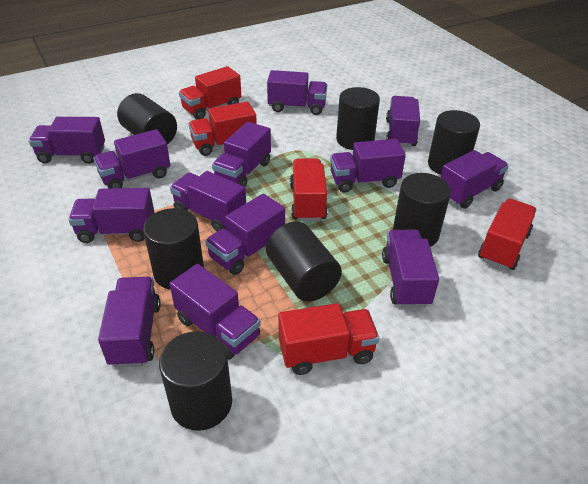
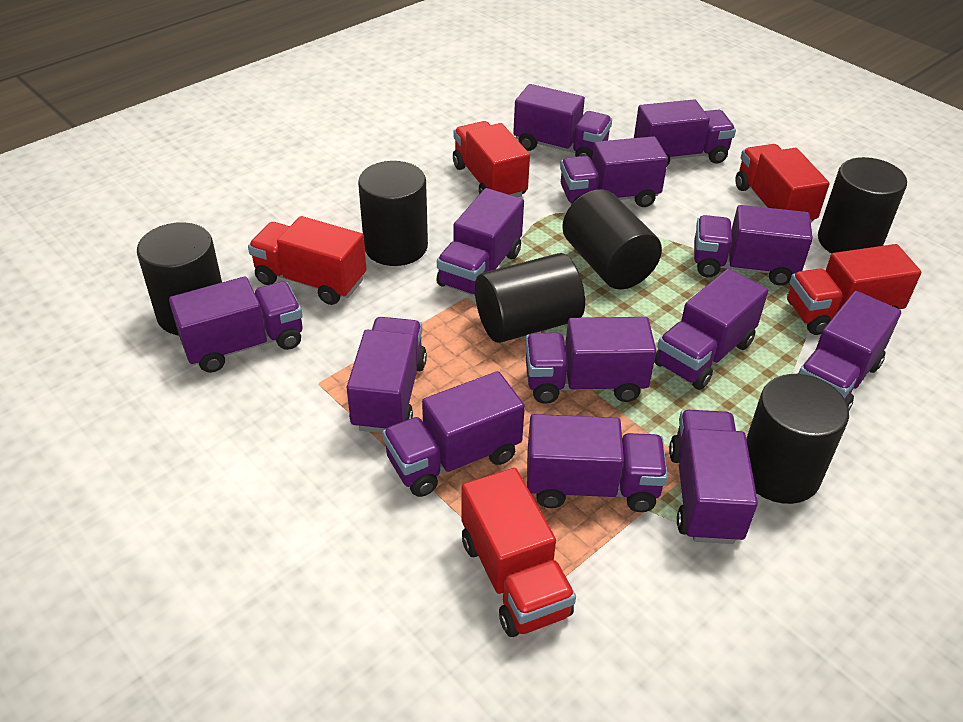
black cylinder: 7 -> 6

